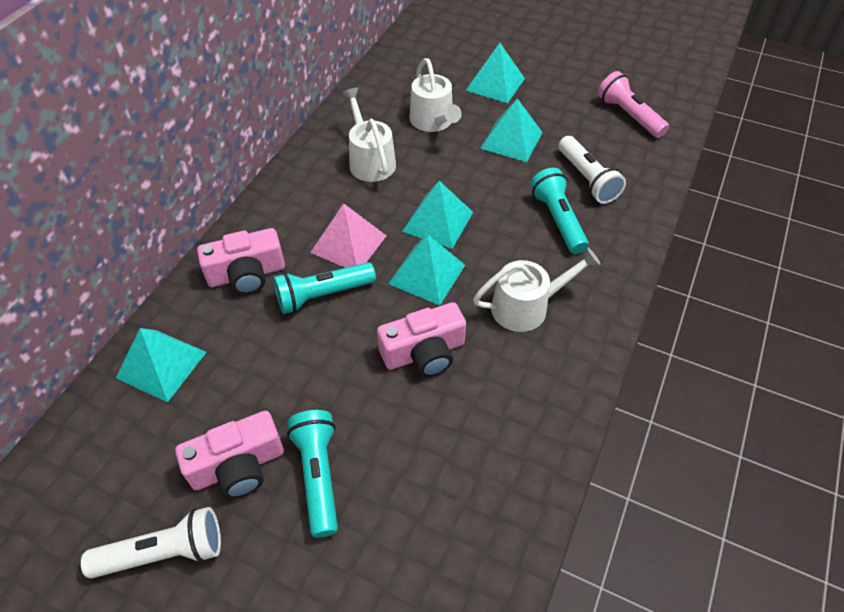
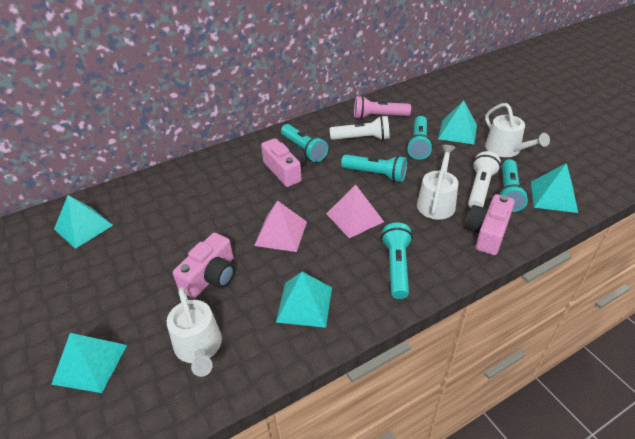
pink pyramid: 1 -> 2
turquoise flashlight: 3 -> 5

